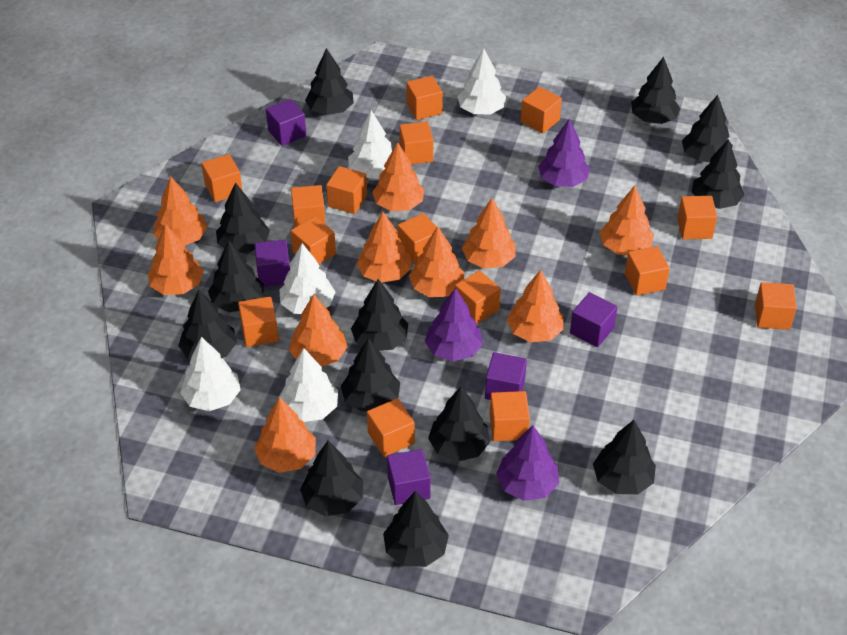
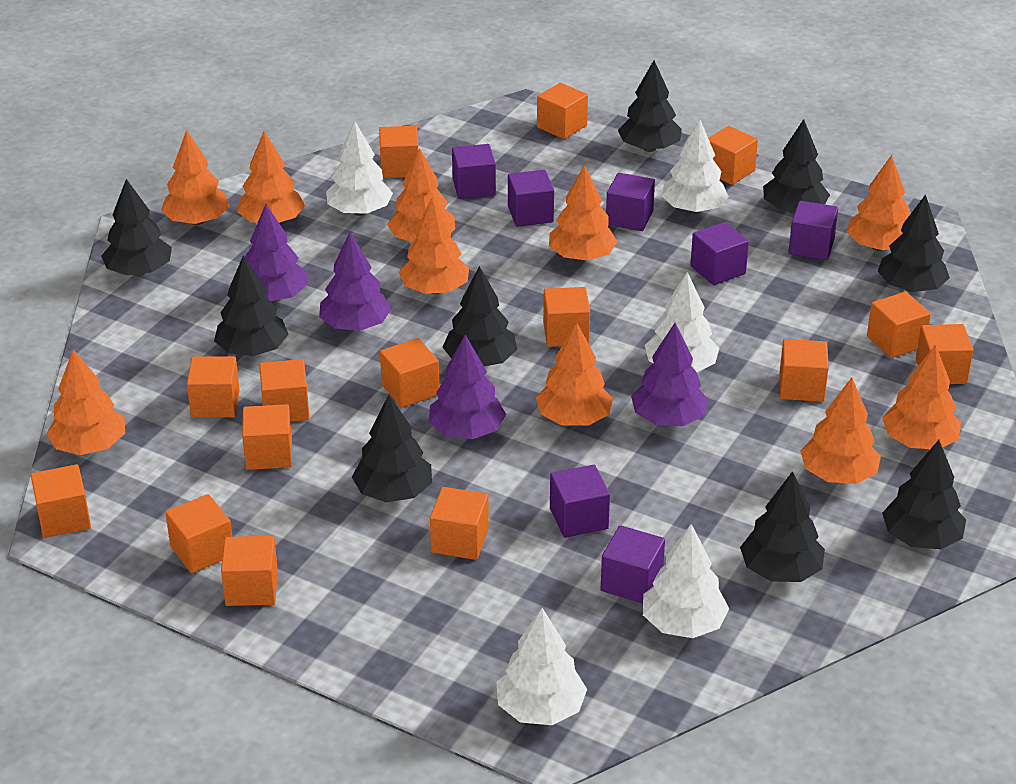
black tree: 13 -> 9
purple cube: 5 -> 7
purple tree: 3 -> 4

